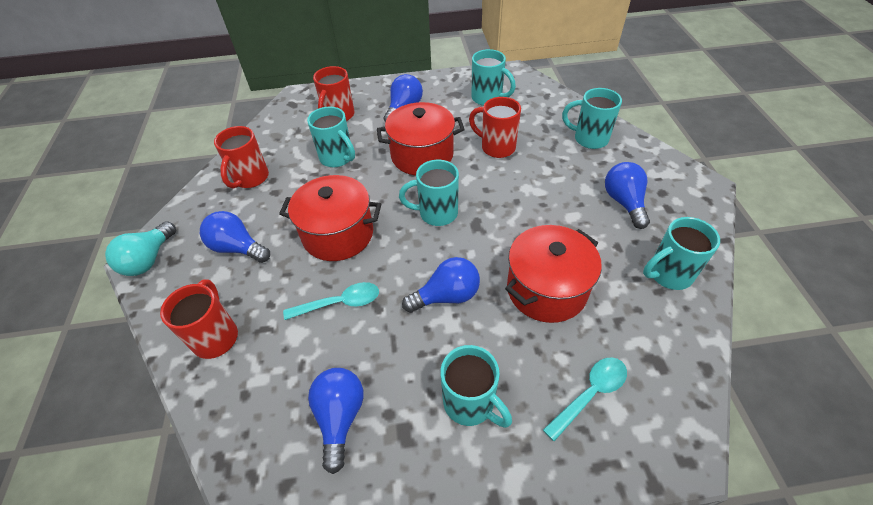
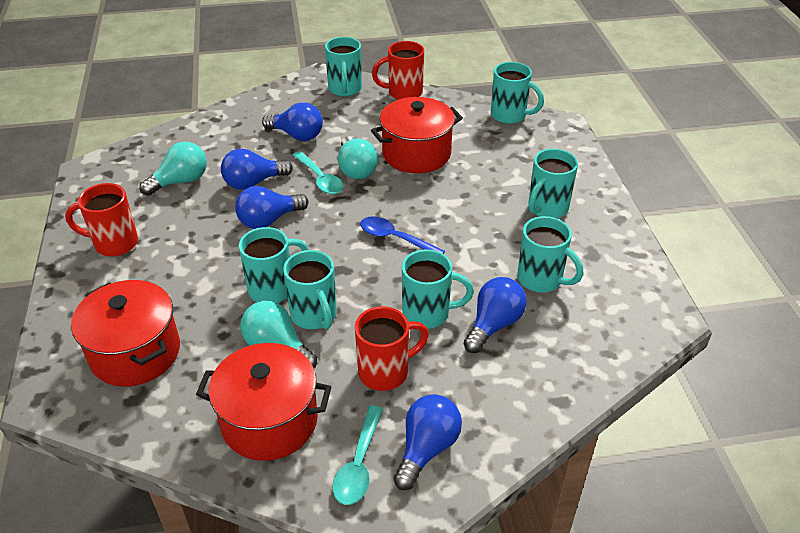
blue spoon: 0 -> 1
red mug: 4 -> 3
turquoise light bulb: 1 -> 3
turquoise mug: 6 -> 7

